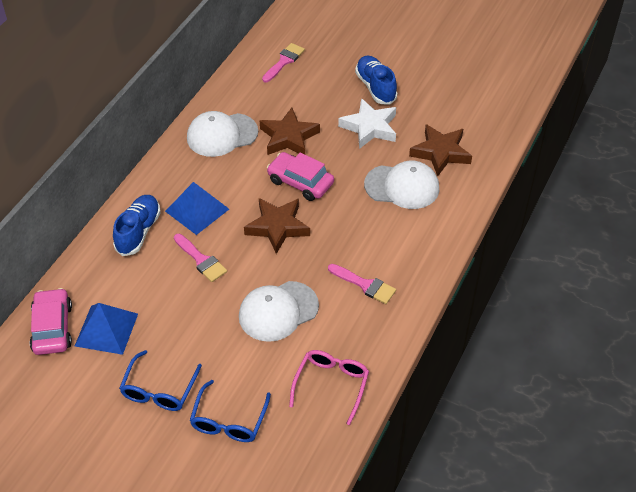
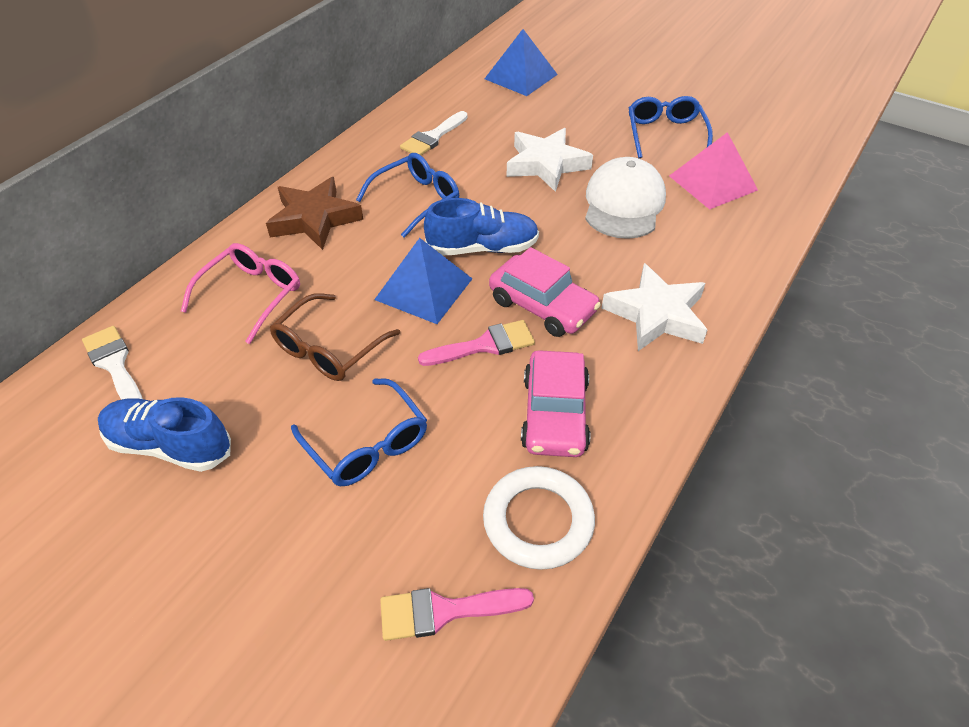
blue glasses: 2 -> 3
brown glasses: 0 -> 1
brown star: 3 -> 1
pink brush: 3 -> 2
pink pyramid: 0 -> 1
white brush: 0 -> 2
white cap: 3 -> 1
white ring: 0 -> 1
white star: 1 -> 2

